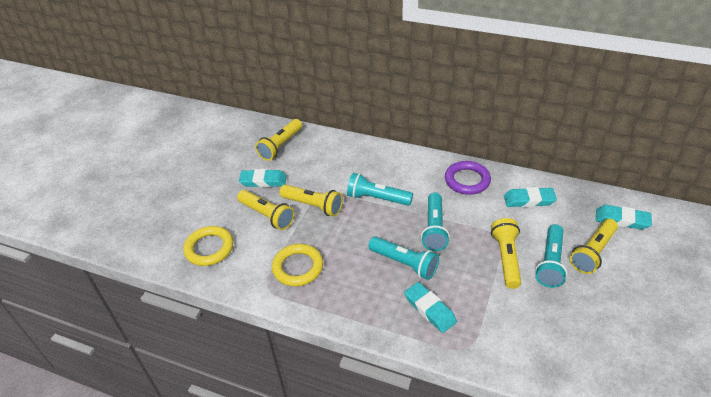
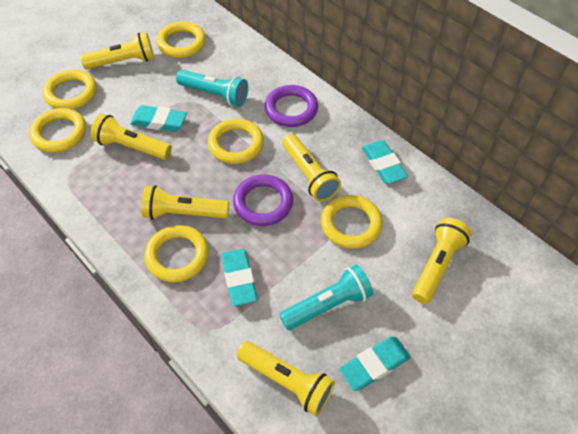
purple ring: 1 -> 2
turquoise flashlight: 4 -> 2
yellow flashlight: 5 -> 6
yellow ring: 2 -> 6

